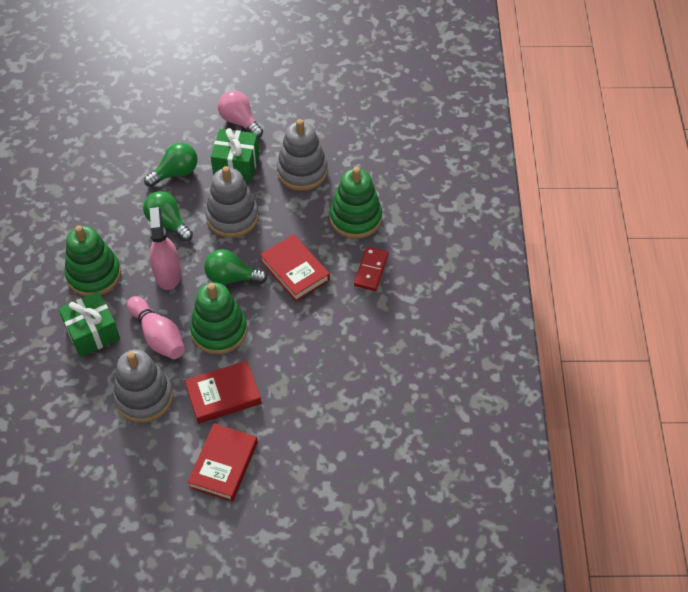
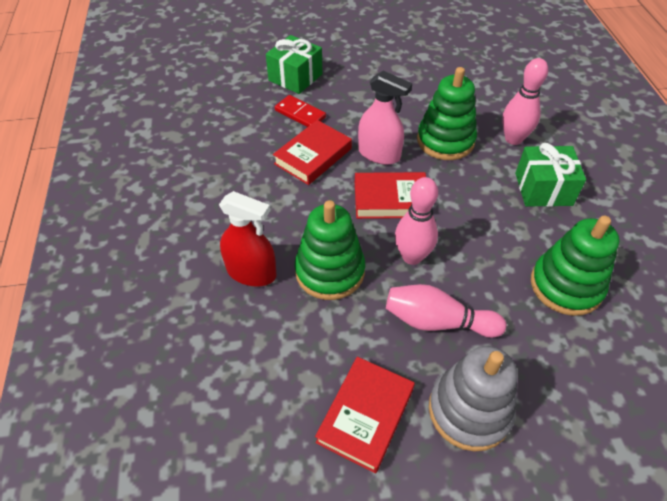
green light bulb: 3 -> 0
grey stacking toy: 3 -> 1
pink bowling pin: 1 -> 3
pink light bulb: 1 -> 0
red spray bottle: 0 -> 1

